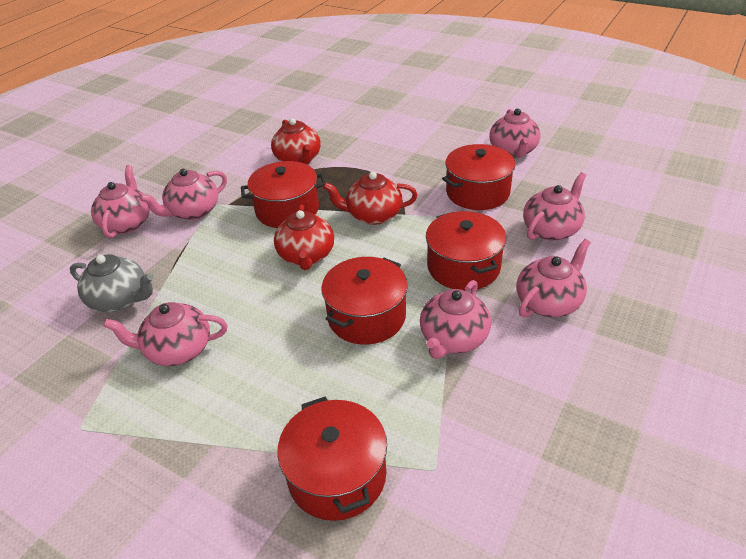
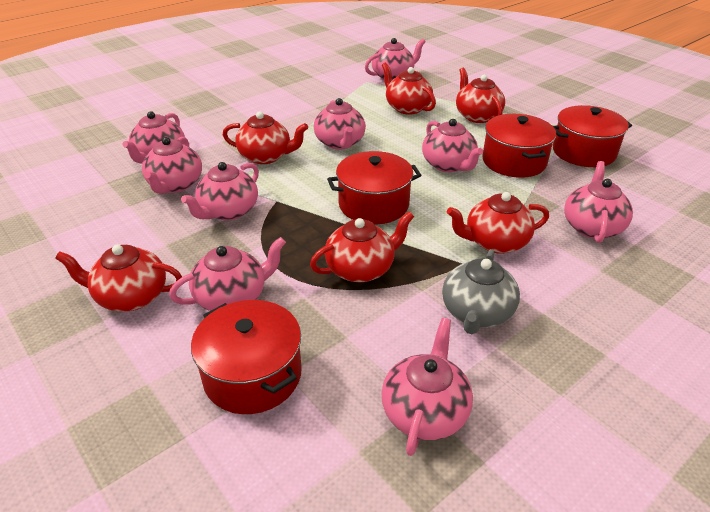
pink teapot: 7 -> 9
red pot: 5 -> 4
red teapot: 3 -> 6

